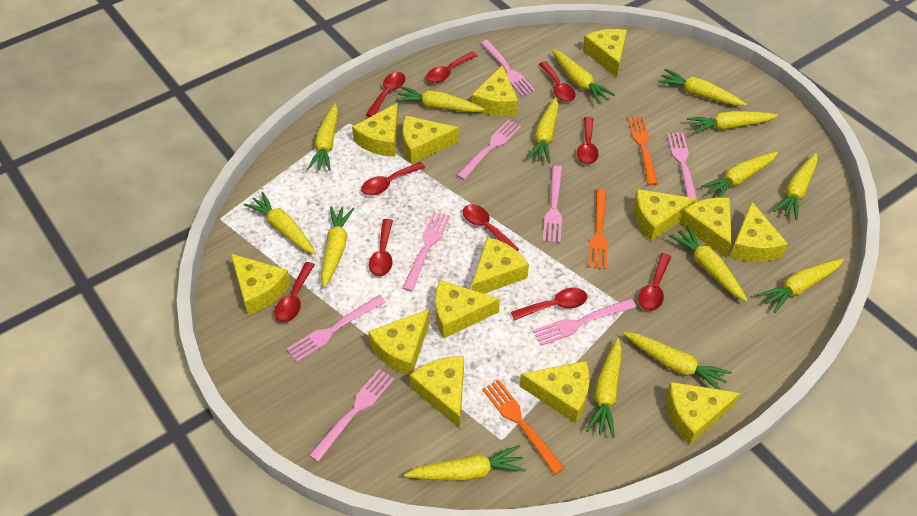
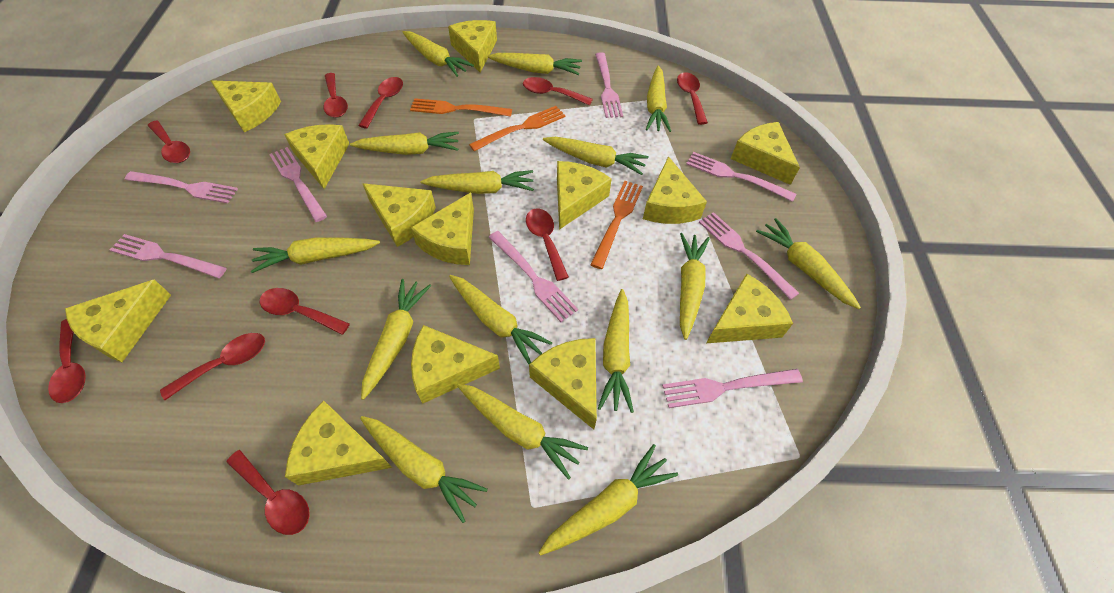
yellow cheese: 14 -> 13

